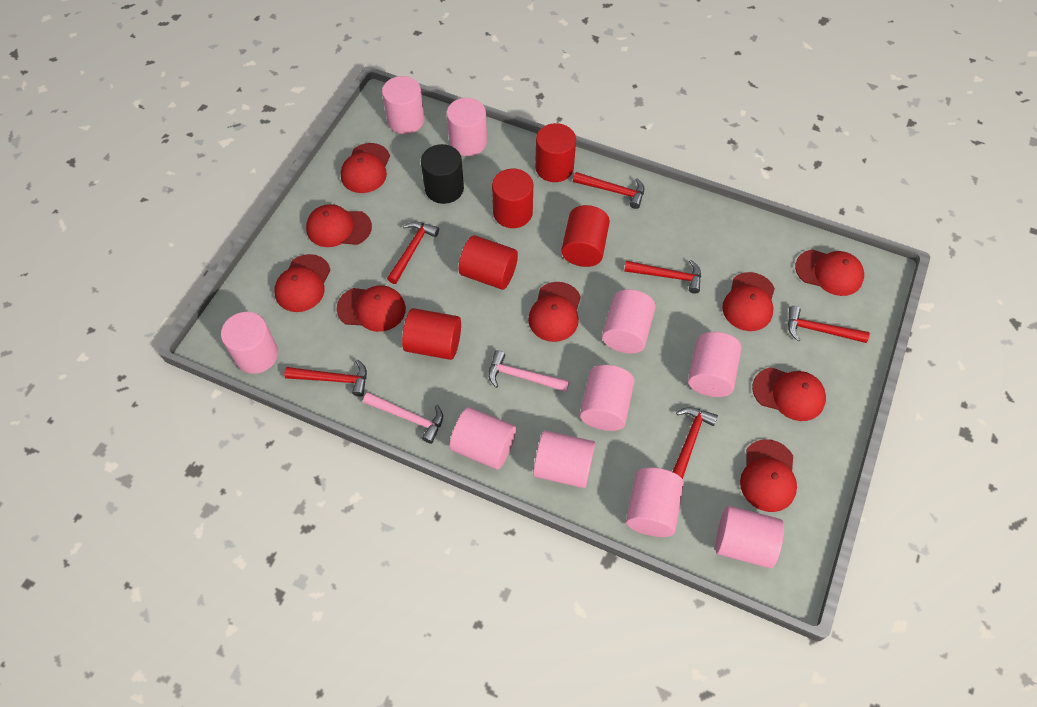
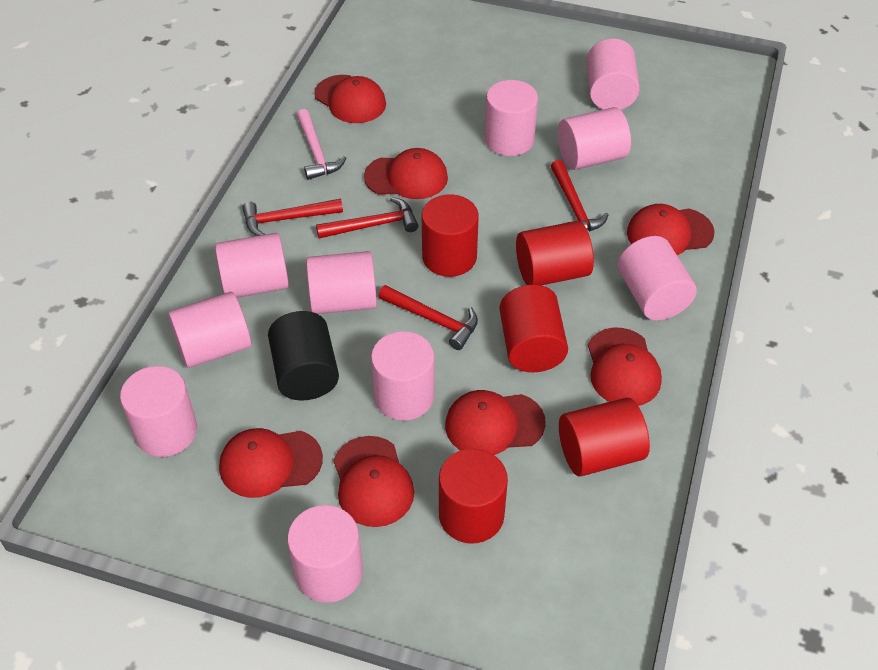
pink hammer: 2 -> 1
red cap: 9 -> 7
red hammer: 6 -> 4

